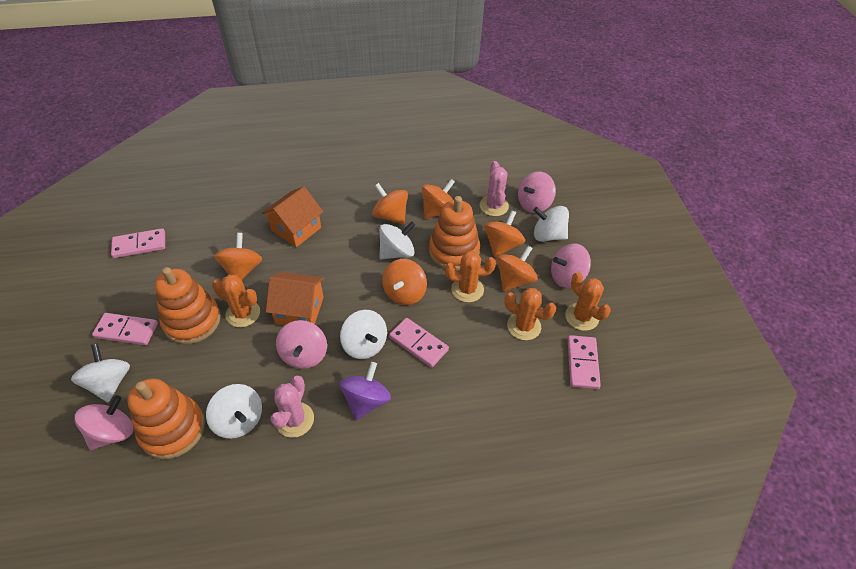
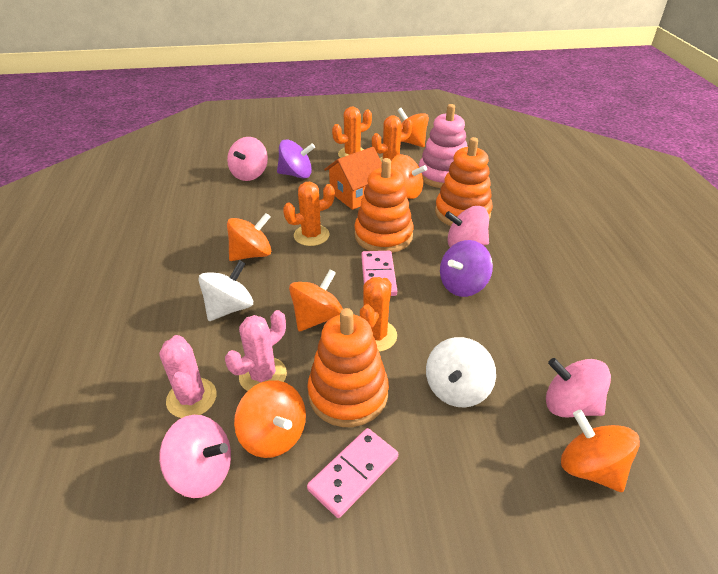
orange house: 2 -> 1
pink domino: 4 -> 2
pink stacking toy: 0 -> 1
purple spinning top: 1 -> 2
white spinning top: 5 -> 2

